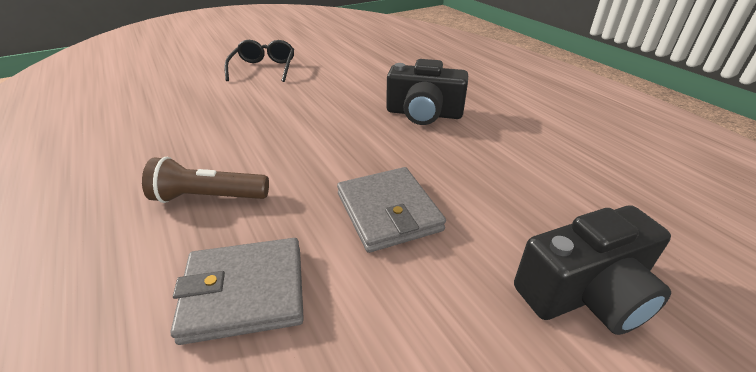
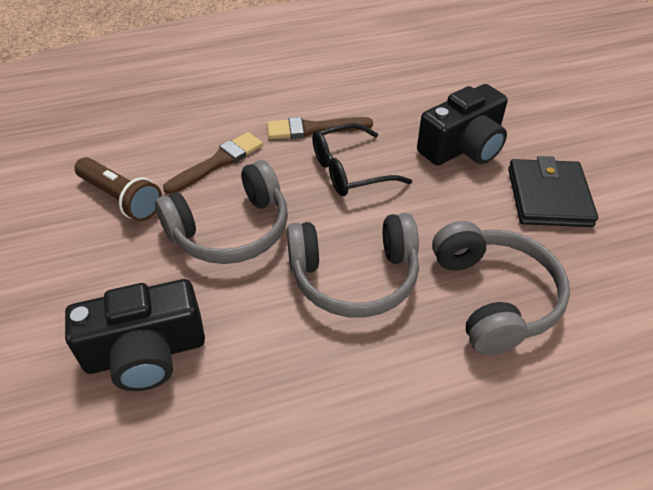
black wallet: 0 -> 1
brown brush: 0 -> 2
grey headphones: 0 -> 3
grey wallet: 2 -> 0

